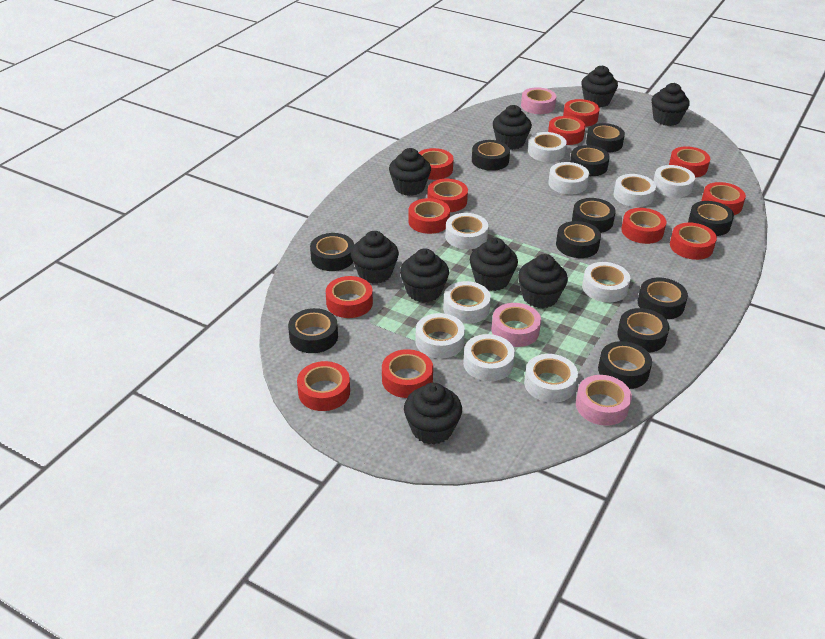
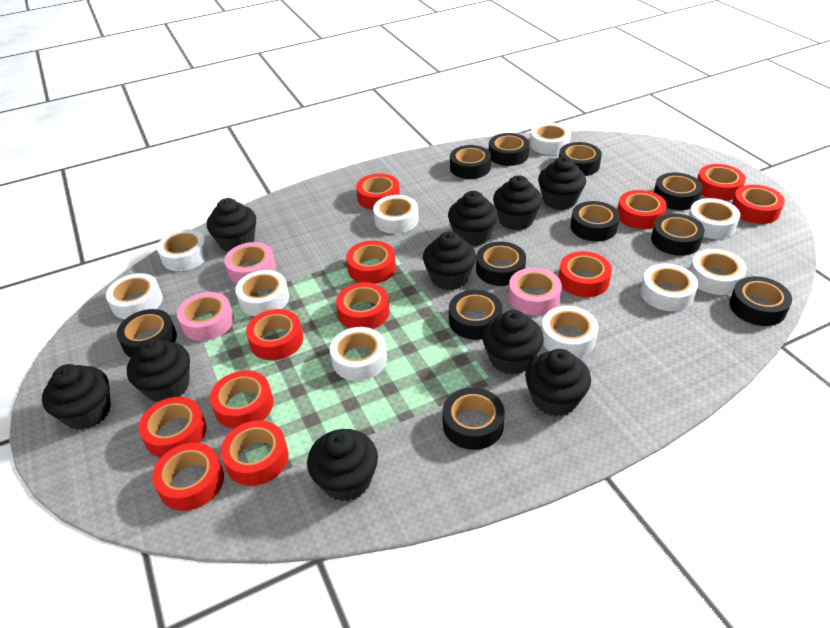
black cupcake: 9 -> 10

